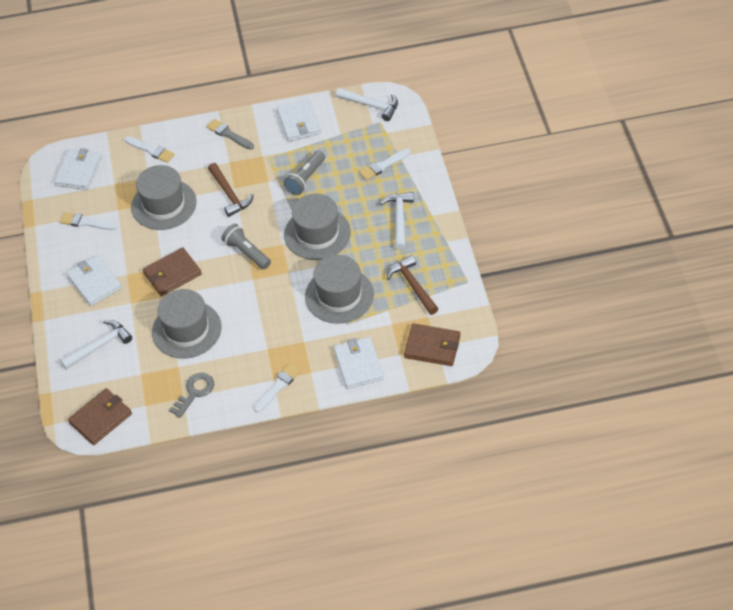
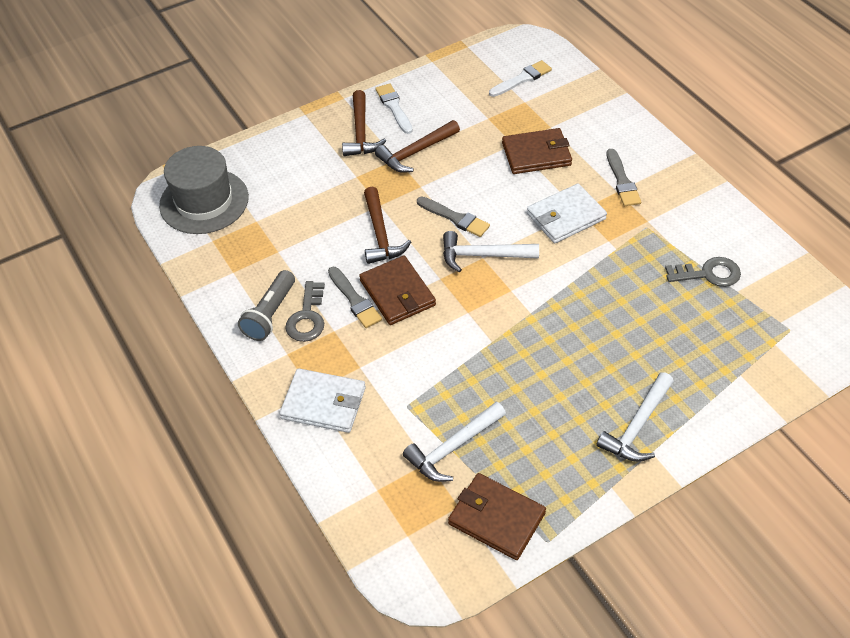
brown hammer: 2 -> 3
grey brush: 1 -> 3
grey flashlight: 2 -> 1
grey hat: 4 -> 1
grey key: 1 -> 2
white brush: 4 -> 2
white wallet: 4 -> 2

